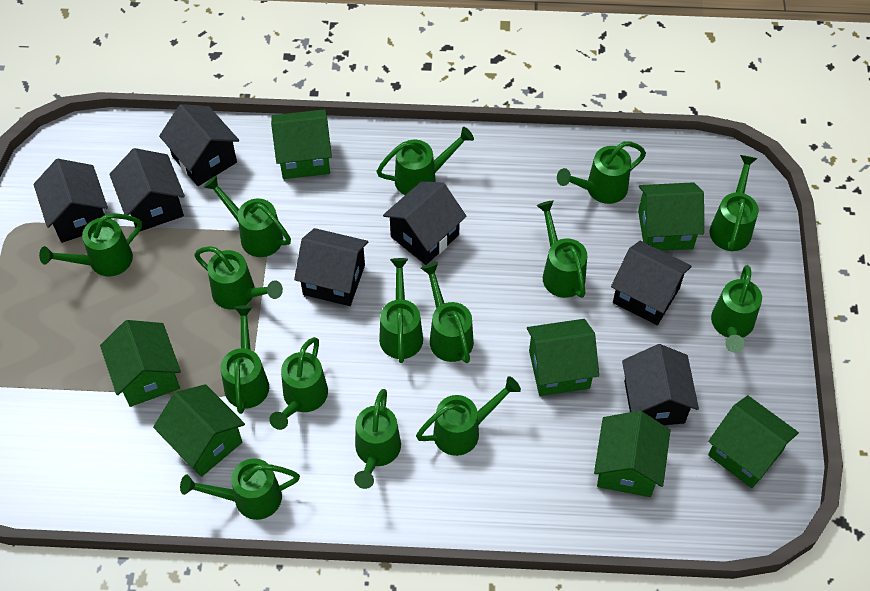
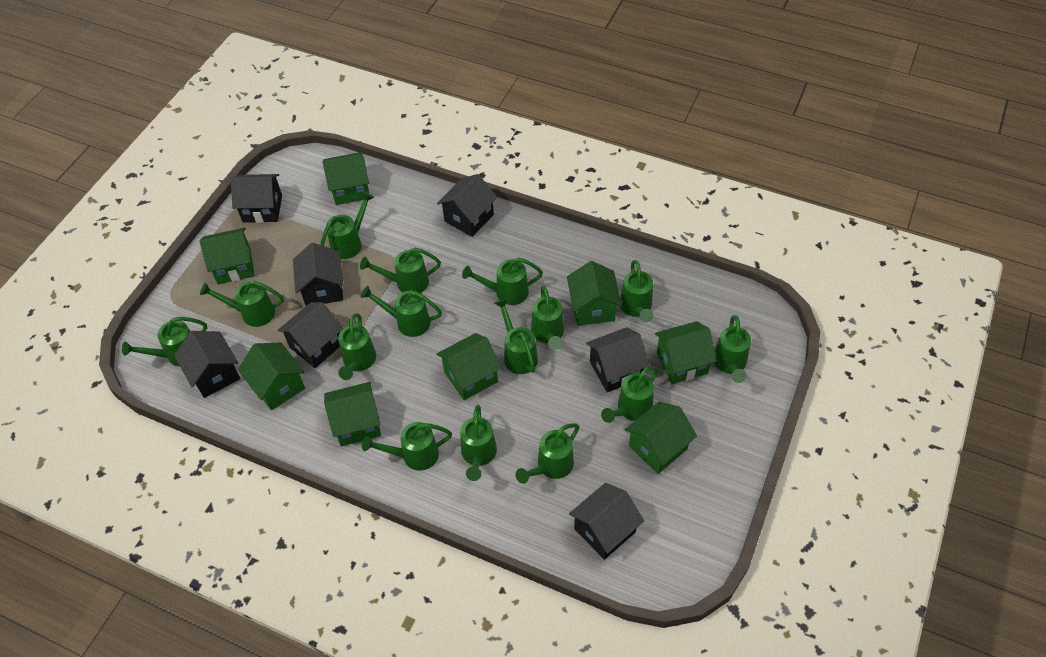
green house: 7 -> 8

